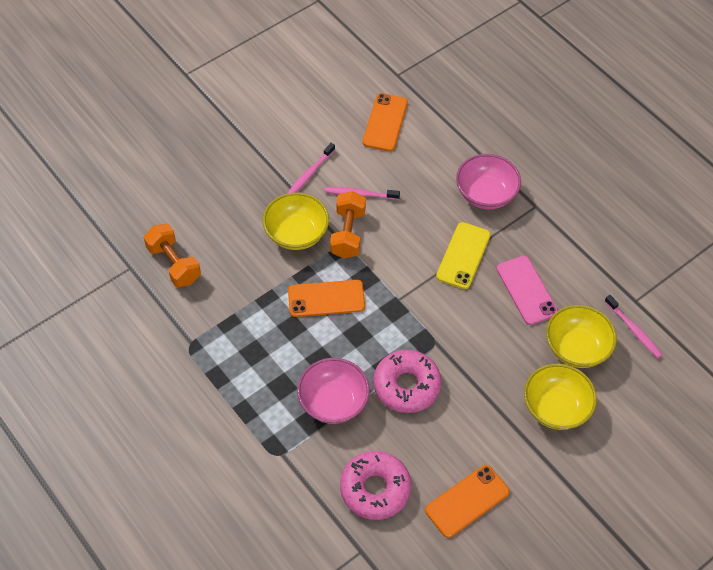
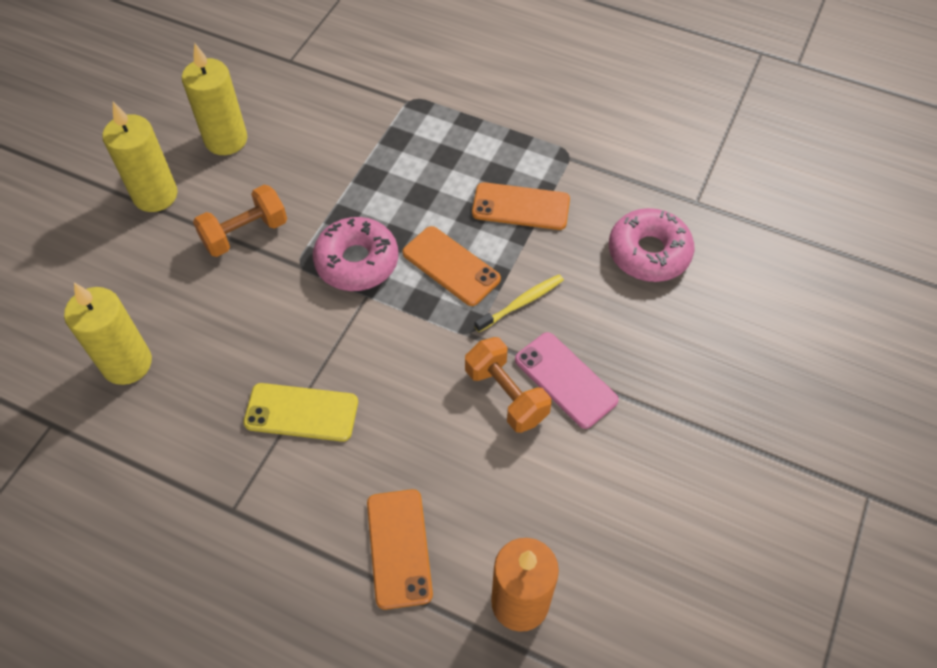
orange candle: 0 -> 1
pink bowl: 2 -> 0
pink toothbrush: 3 -> 0
yellow bowl: 3 -> 0
yellow candle: 0 -> 3
yellow toothbrush: 0 -> 1

